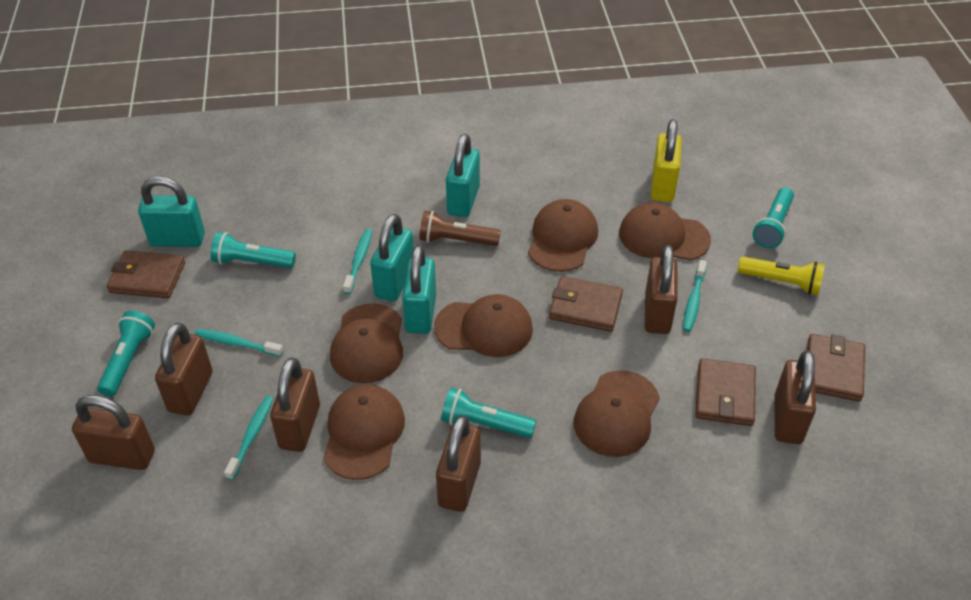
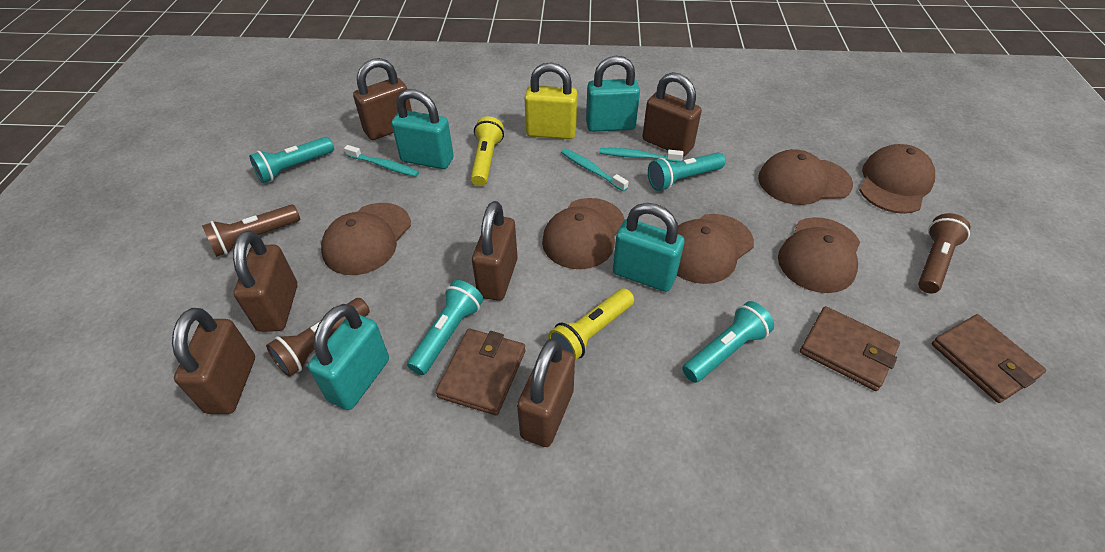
brown flashlight: 1 -> 3
brown wallet: 4 -> 3
turquoise toothbrush: 4 -> 3
yellow flashlight: 1 -> 2

